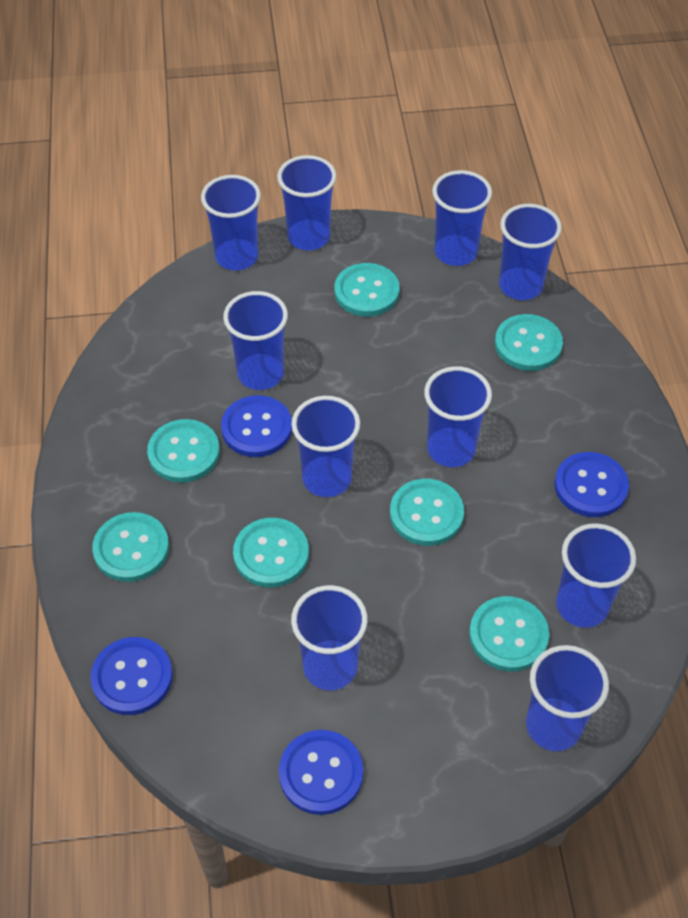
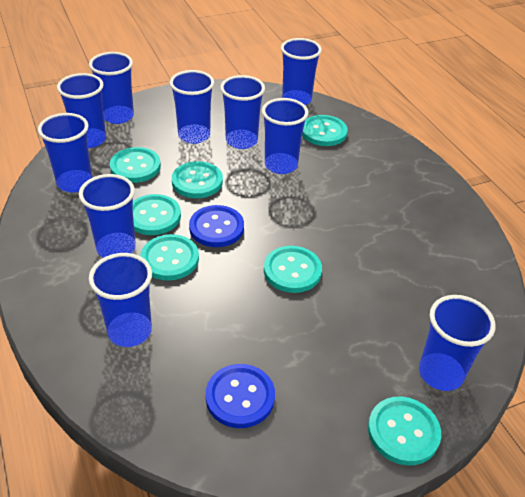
blue button: 4 -> 2

